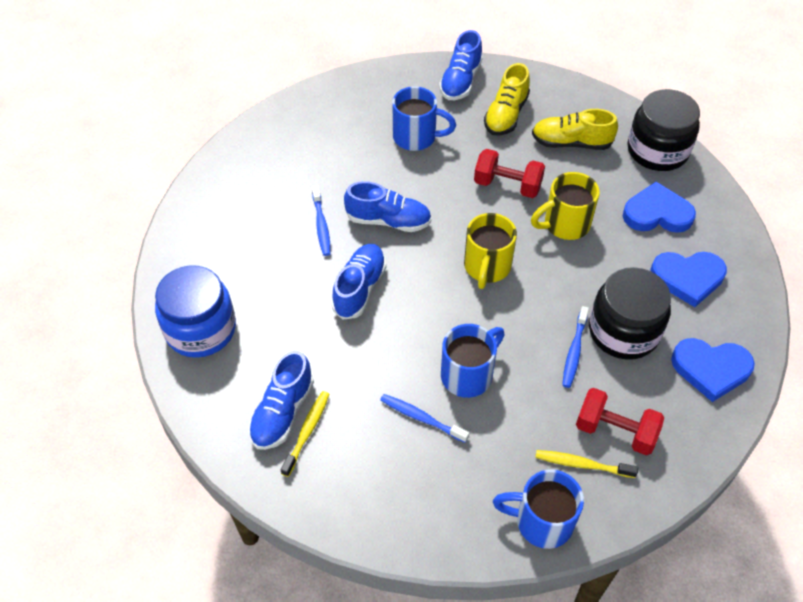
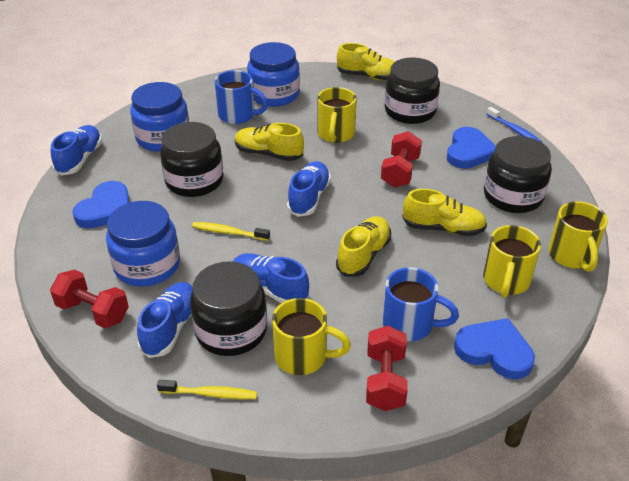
black jar: 2 -> 4
blue jar: 1 -> 3
blue mug: 3 -> 2
blue toothbrush: 3 -> 1
red dumbbell: 2 -> 3
yellow mug: 2 -> 4
yellow shoe: 2 -> 4

